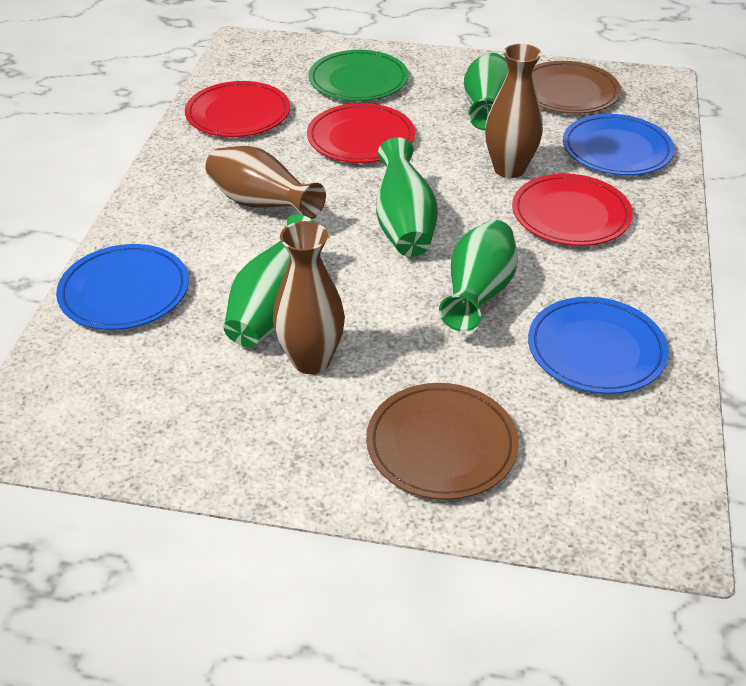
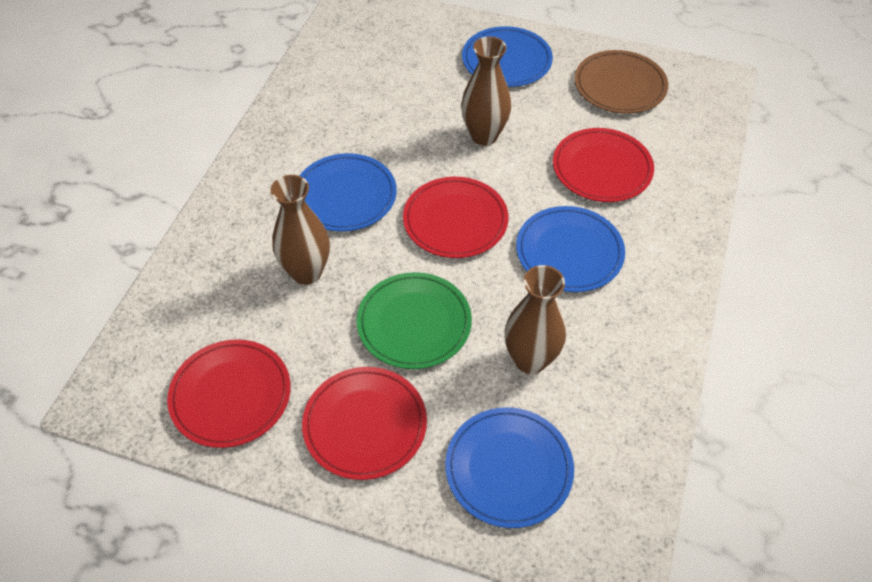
blue plate: 3 -> 4
brown plate: 2 -> 1
green vase: 4 -> 0
red plate: 3 -> 4

